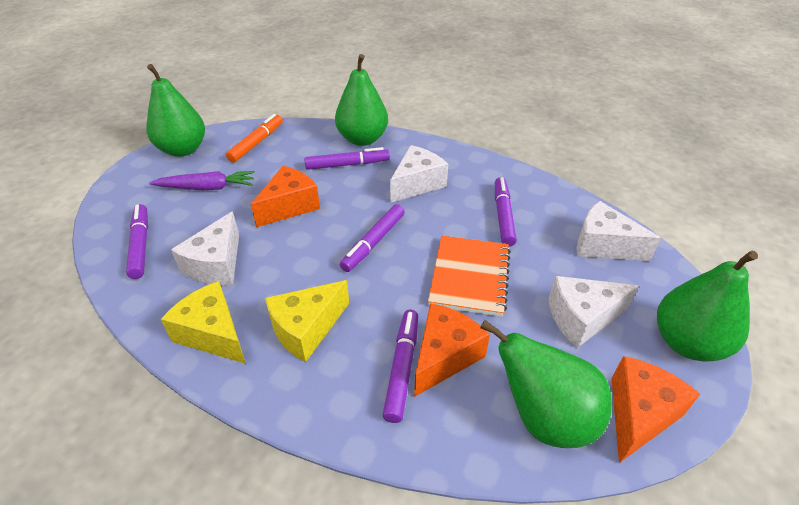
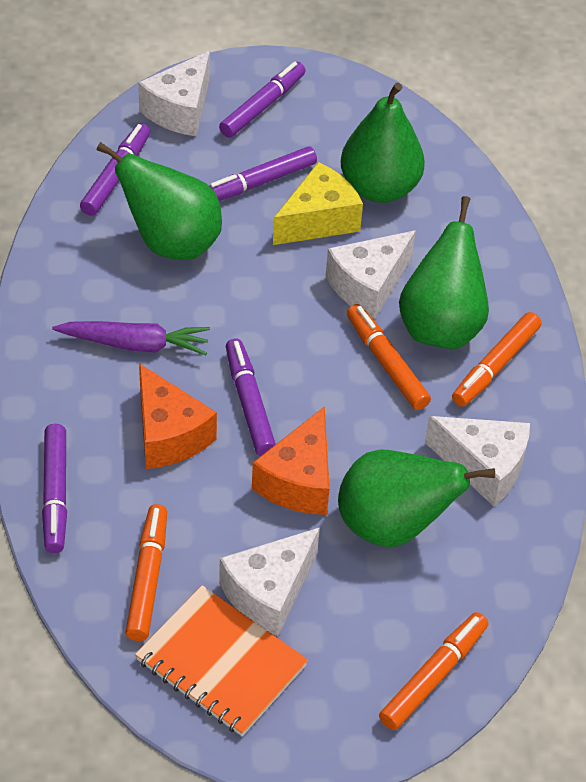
orange cheese: 3 -> 2
orange marker: 1 -> 4
yellow cheese: 2 -> 1

